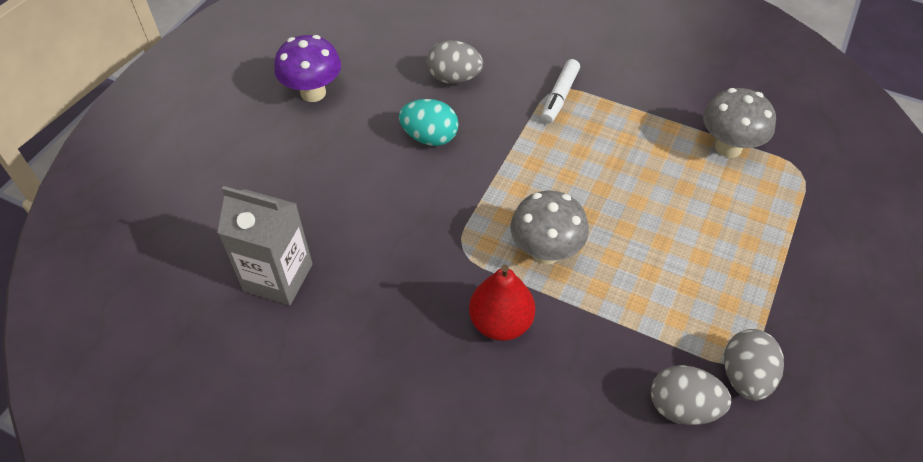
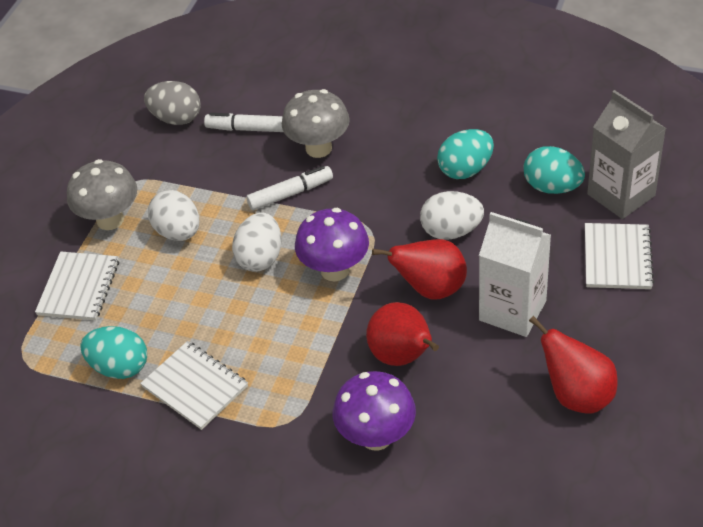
grey egg: 3 -> 1
purple mushroom: 1 -> 2
red pear: 1 -> 3
turquoise egg: 1 -> 3
white carton: 0 -> 1
white egg: 0 -> 3
white marker: 1 -> 2
white notebook: 0 -> 3

